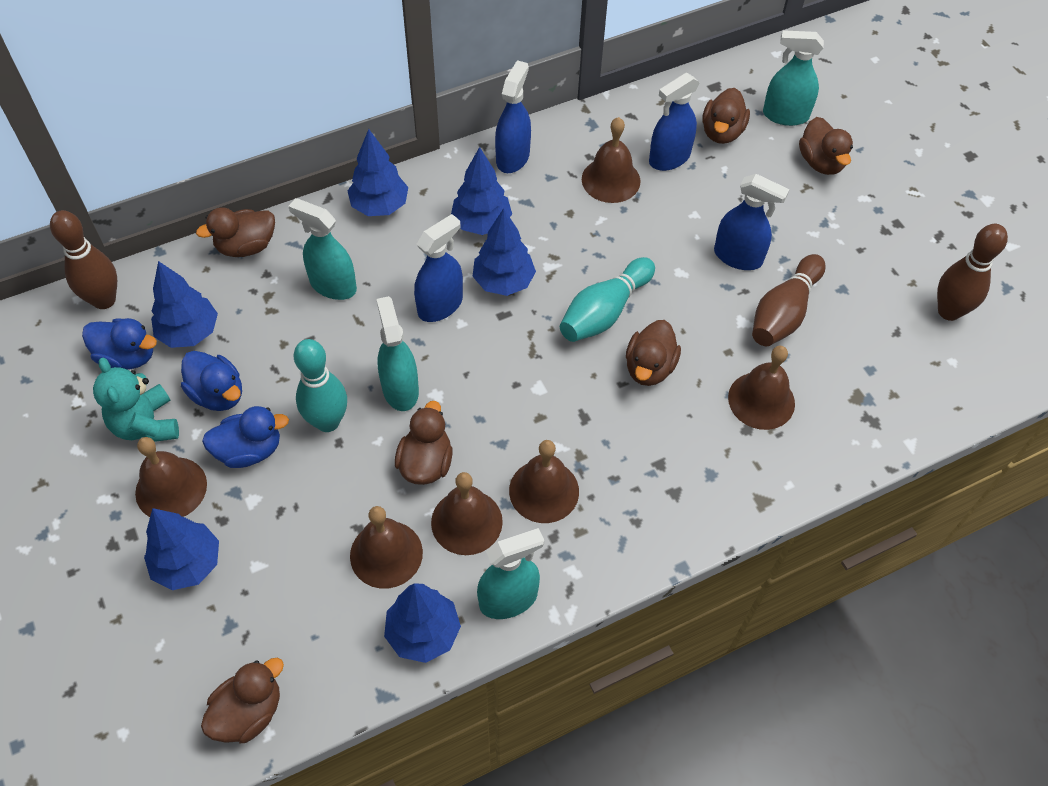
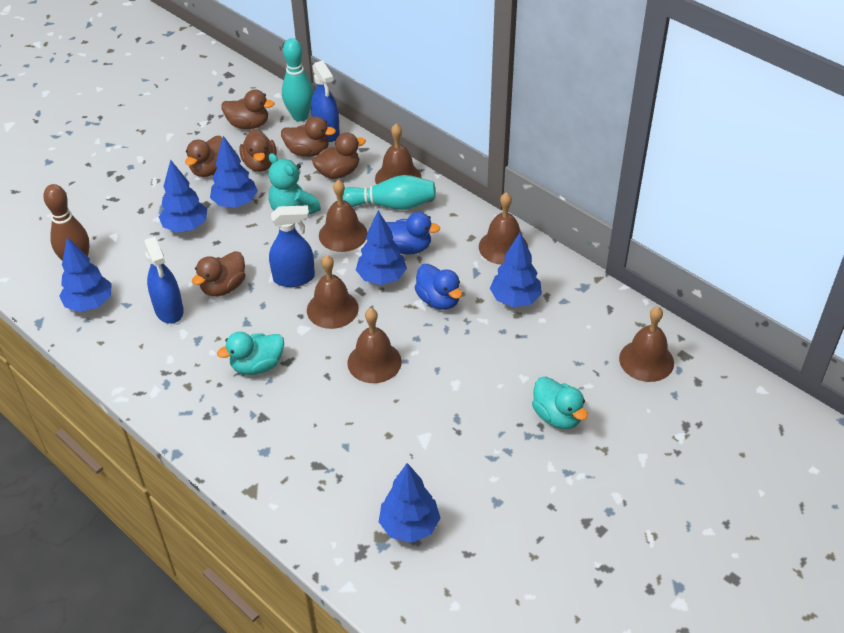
blue duck: 3 -> 2
blue spray bottle: 4 -> 3
brown bowling pin: 3 -> 1
turquoise duck: 0 -> 2
turquoise spray bottle: 4 -> 0

